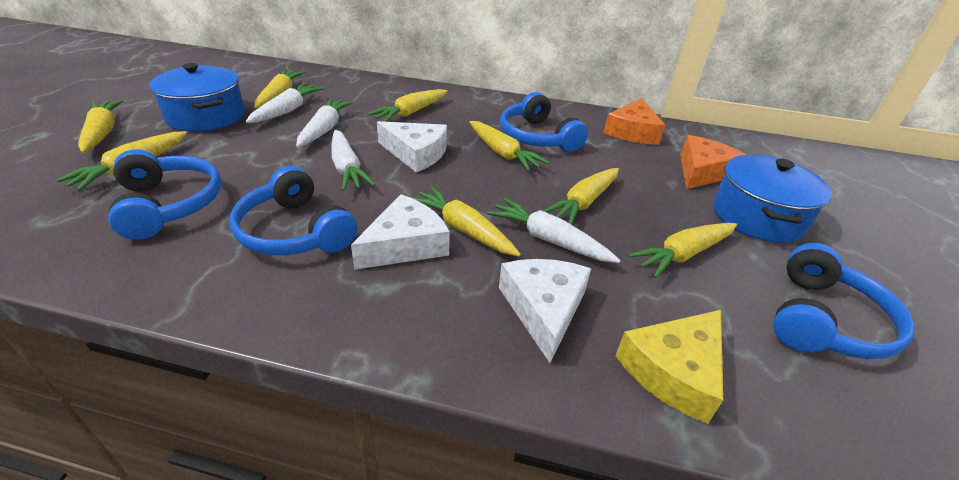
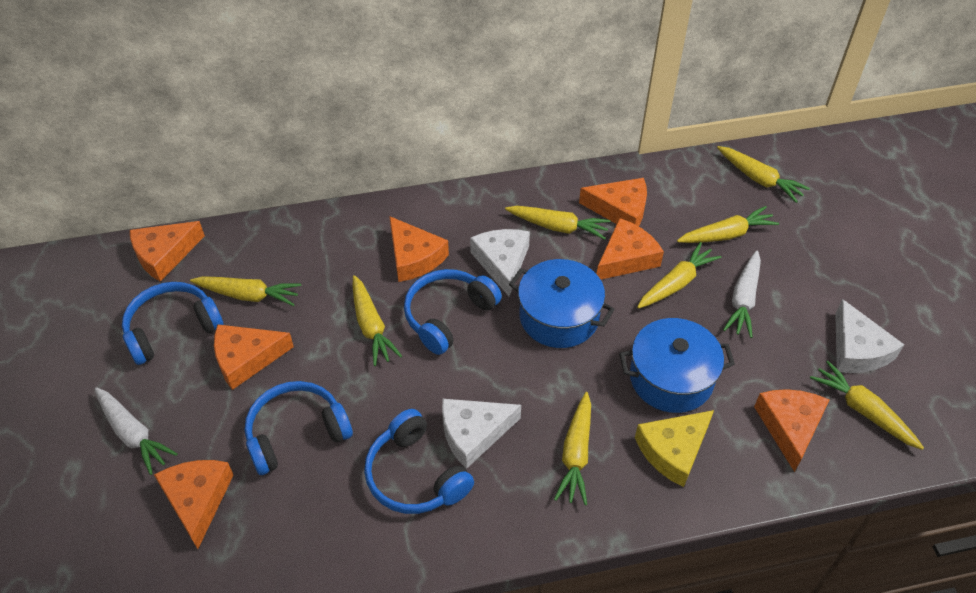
orange cheese: 2 -> 7
white carrot: 4 -> 2

